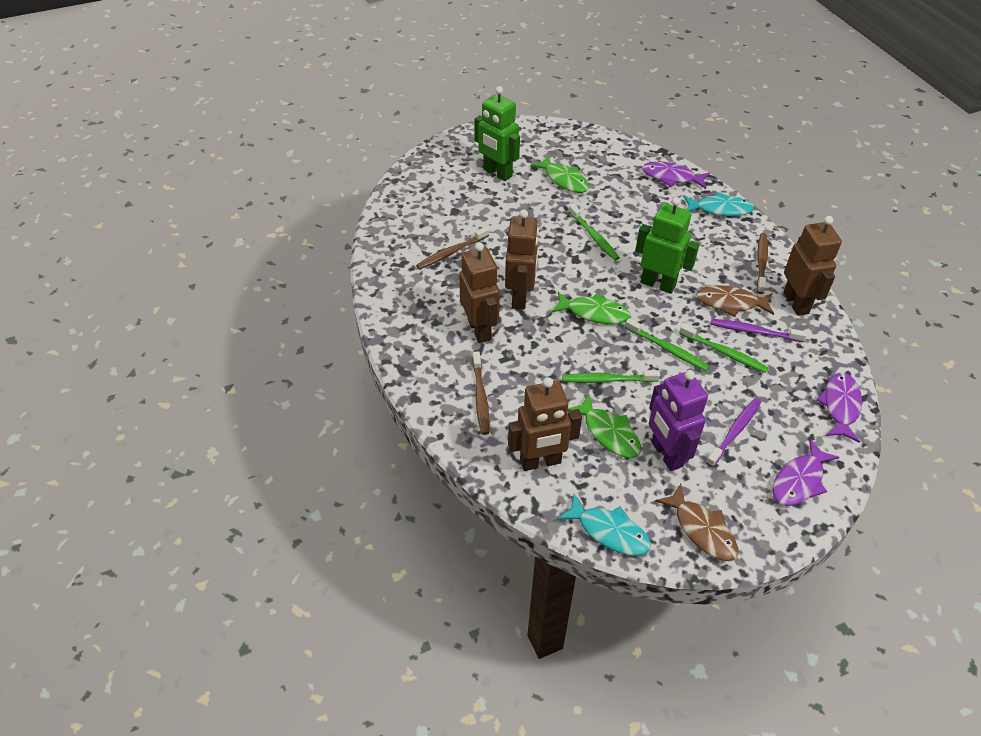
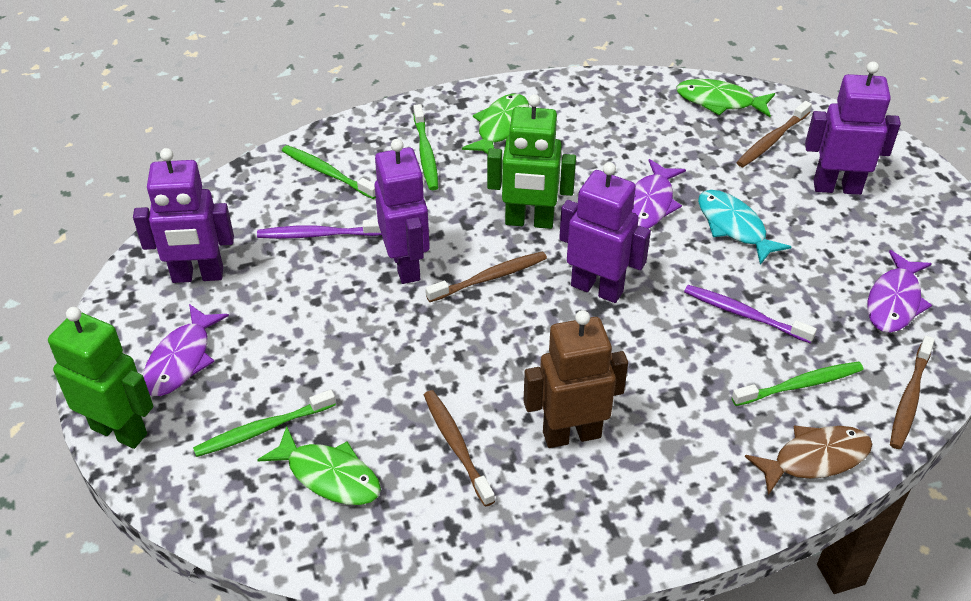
brown fish: 2 -> 1
brown robot: 4 -> 1
brown toothbrush: 3 -> 4
purple robot: 1 -> 4
turquoise fish: 2 -> 1

